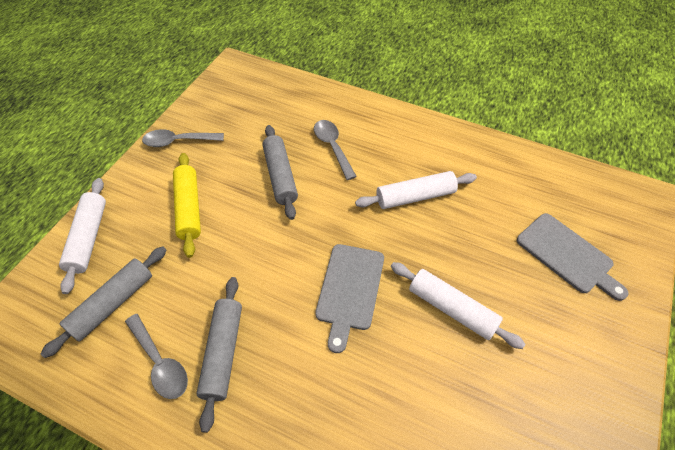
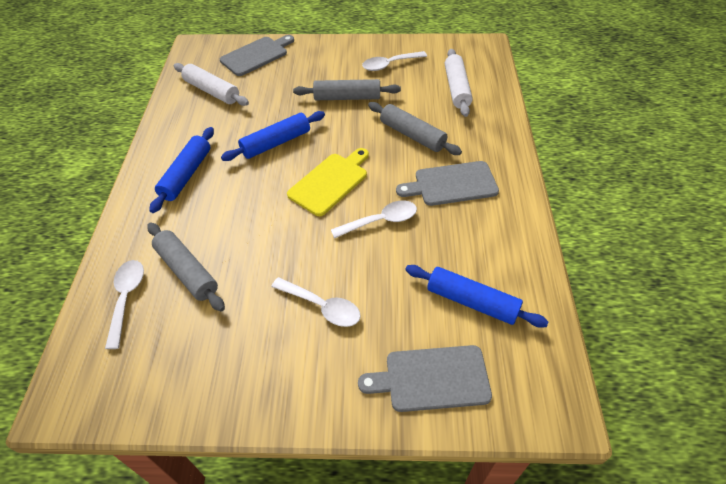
blue rolling pin: 0 -> 3
grey cutting board: 2 -> 3
grey spoon: 3 -> 0
white rolling pin: 3 -> 2
white spoon: 0 -> 4
yellow cutting board: 0 -> 1
yellow rolling pin: 1 -> 0

